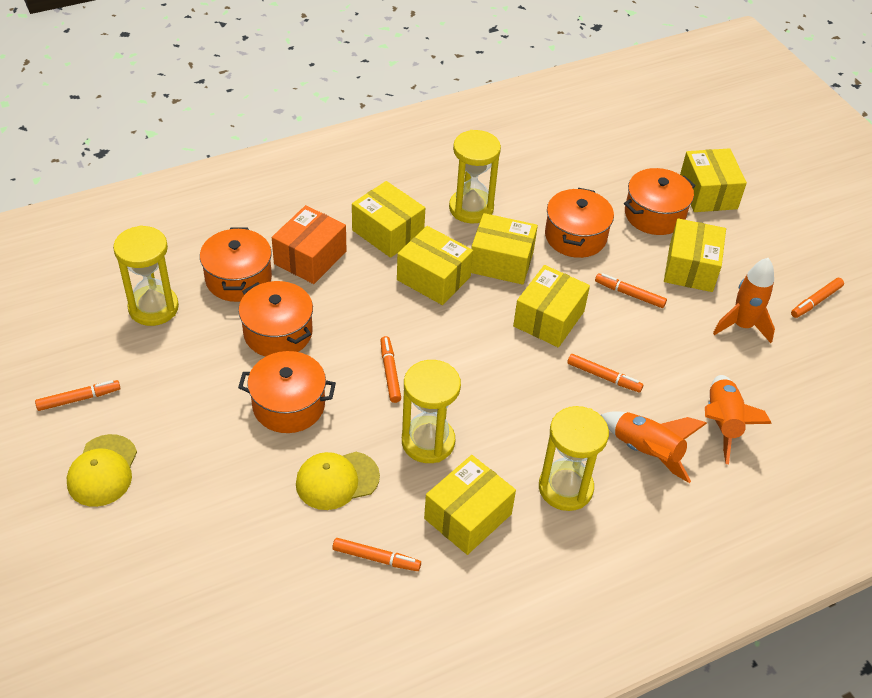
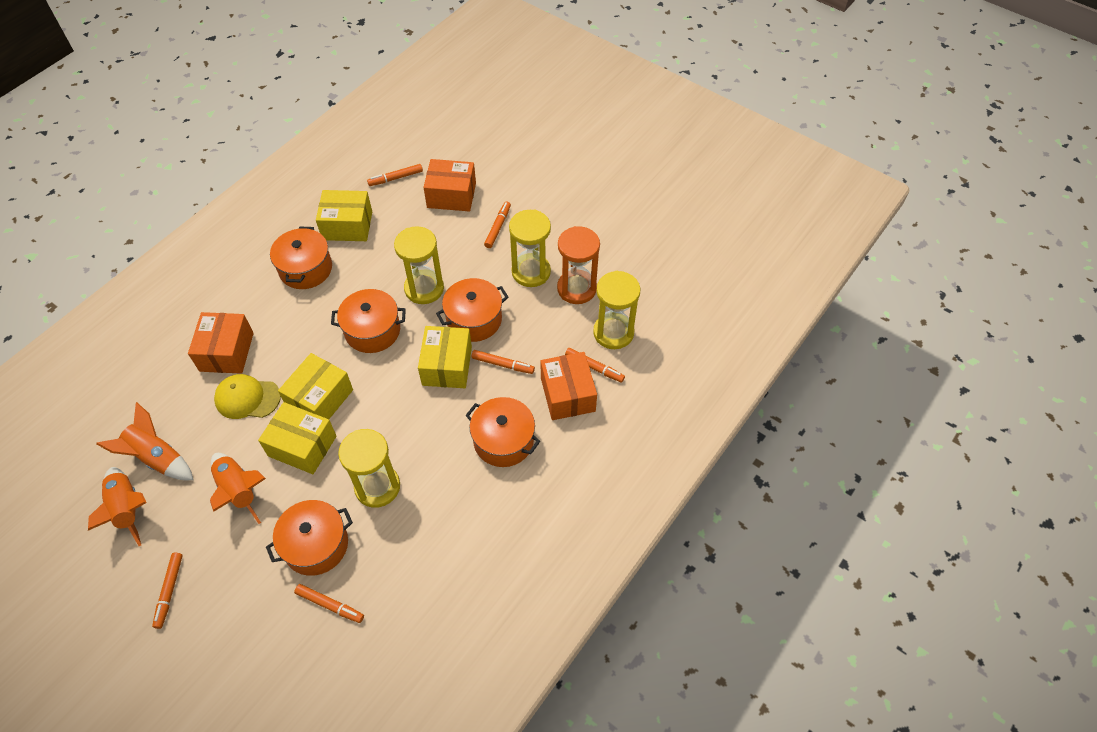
orange box: 1 -> 3
orange hourglass: 0 -> 1
yellow box: 7 -> 4
yellow cap: 2 -> 1

